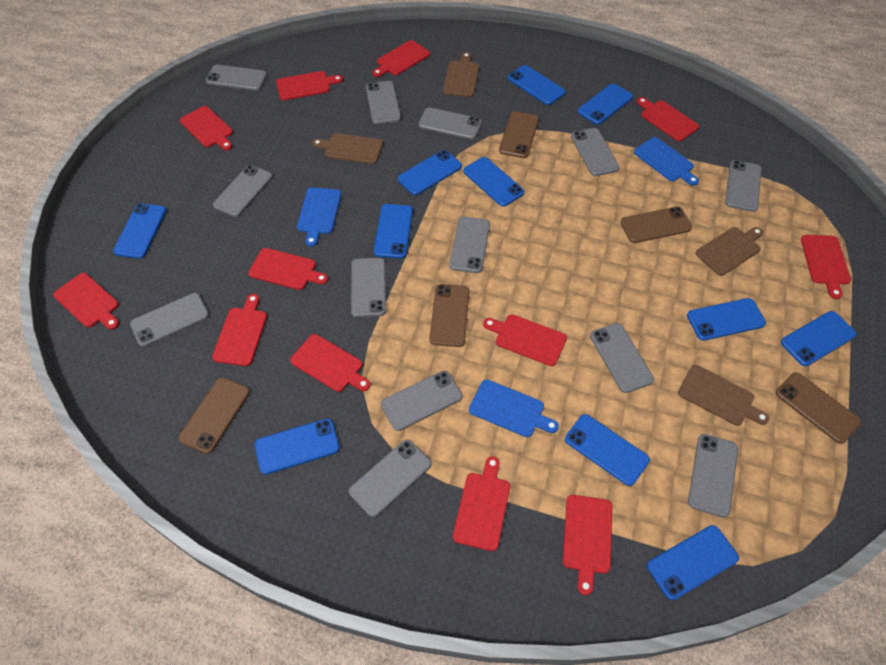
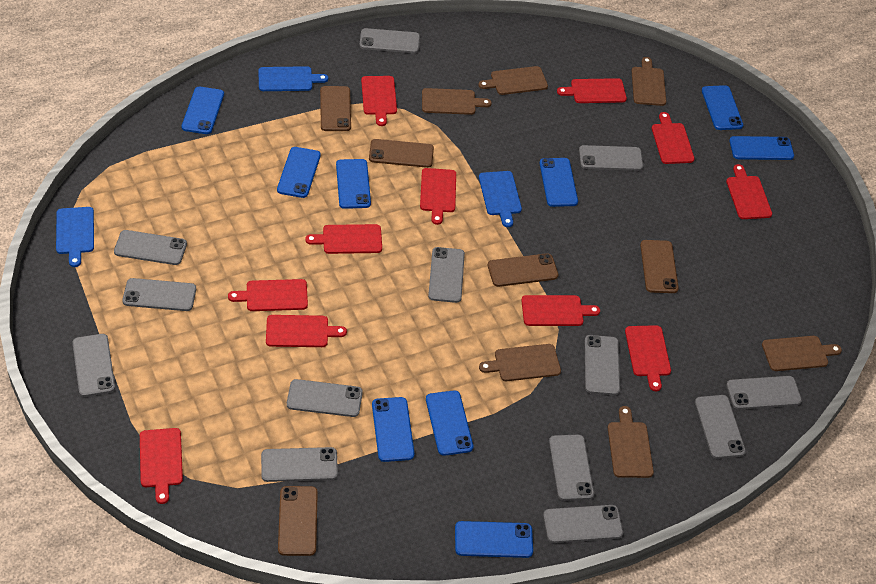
blue phone: 11 -> 9
brown cutting board: 4 -> 6
red cutting board: 12 -> 11

